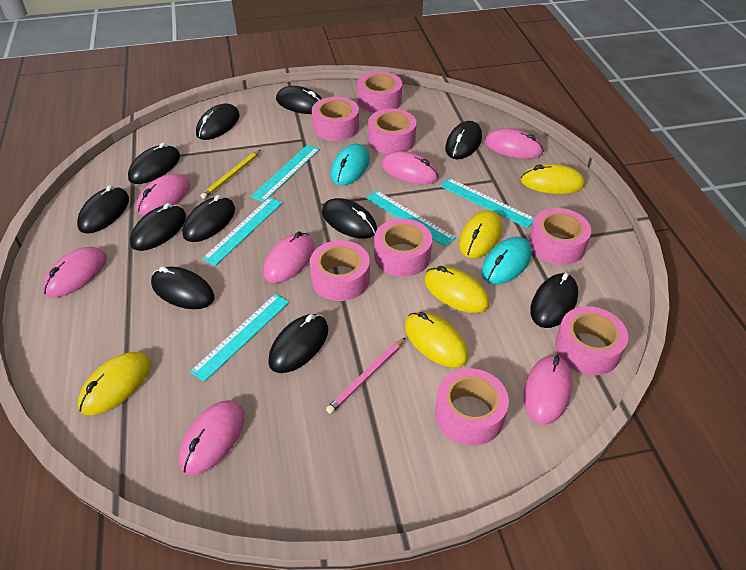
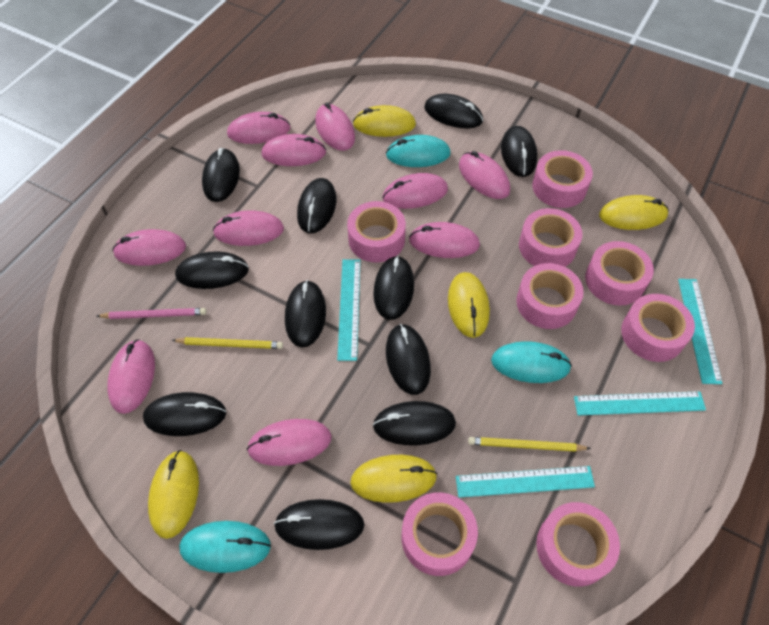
pink mouse: 7 -> 10
turquoise mouse: 2 -> 3
turquoise ruler: 5 -> 4
yellow pencil: 1 -> 2

